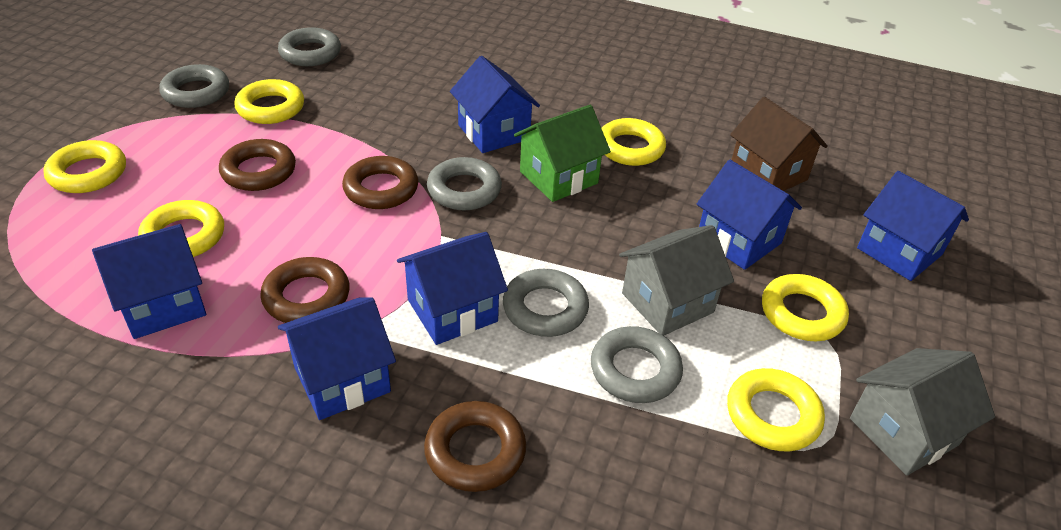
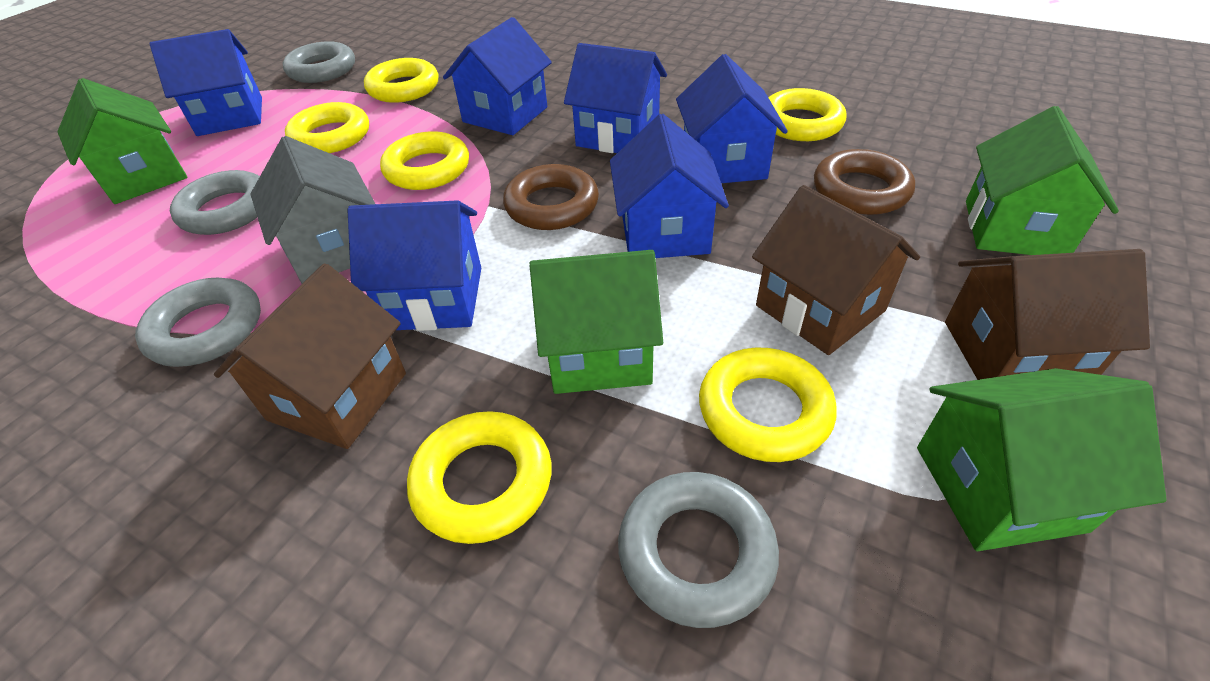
brown house: 1 -> 3
brown ring: 4 -> 2
green house: 1 -> 4
grey house: 2 -> 1
grey ring: 5 -> 4

